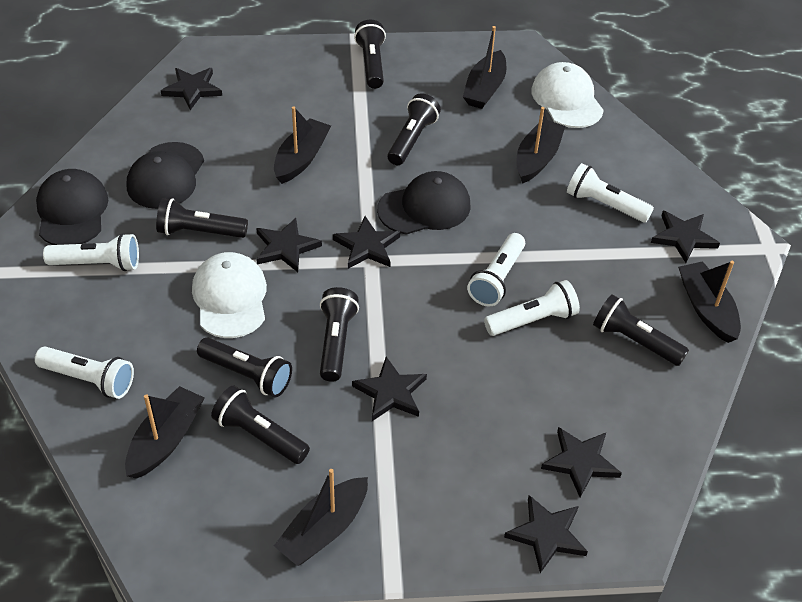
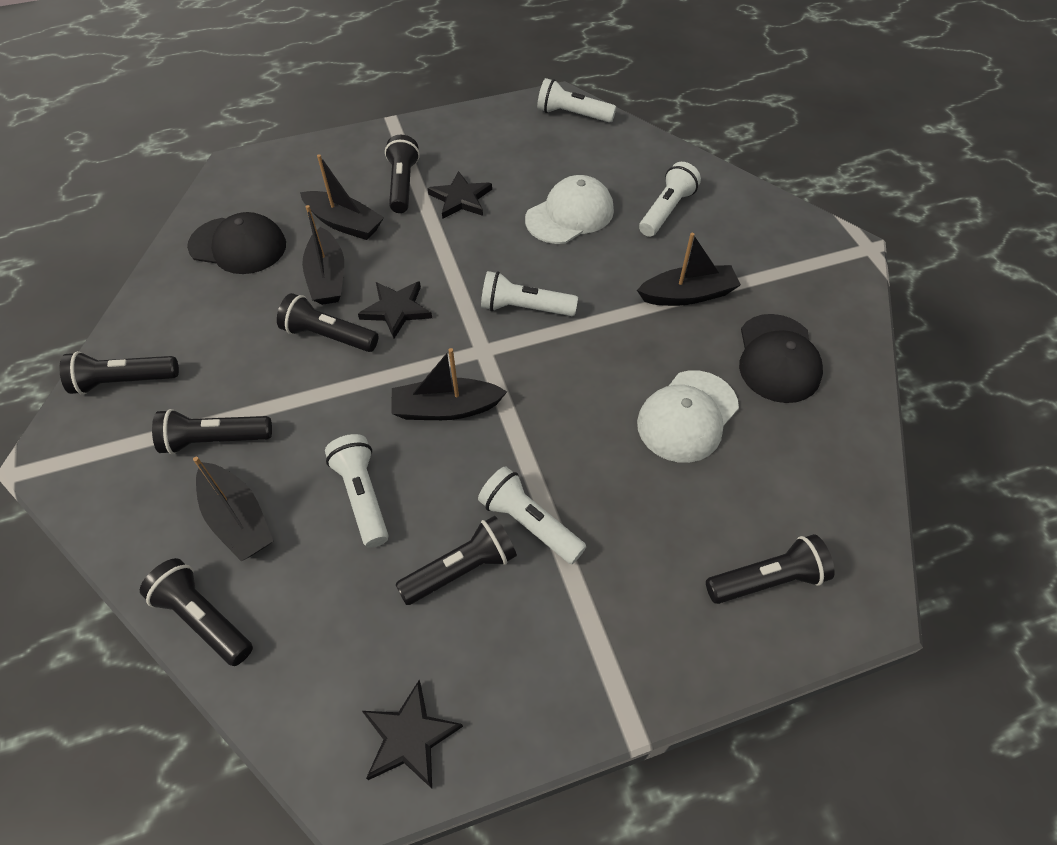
black boat: 6 -> 5
black cap: 3 -> 2
black star: 7 -> 3

